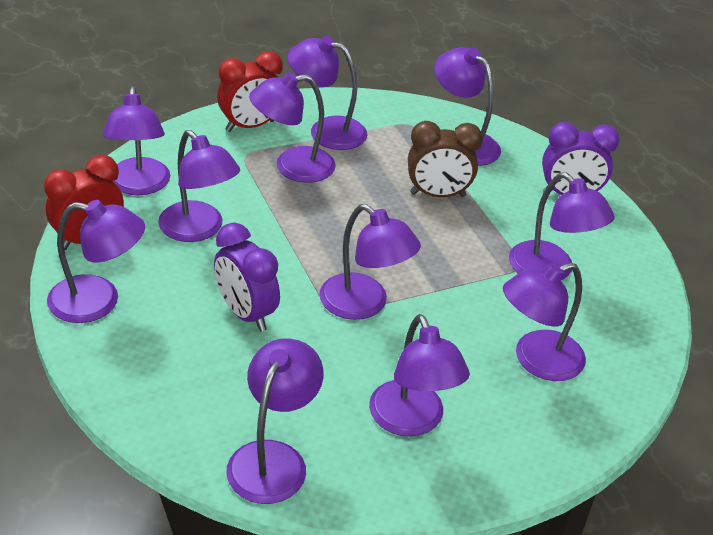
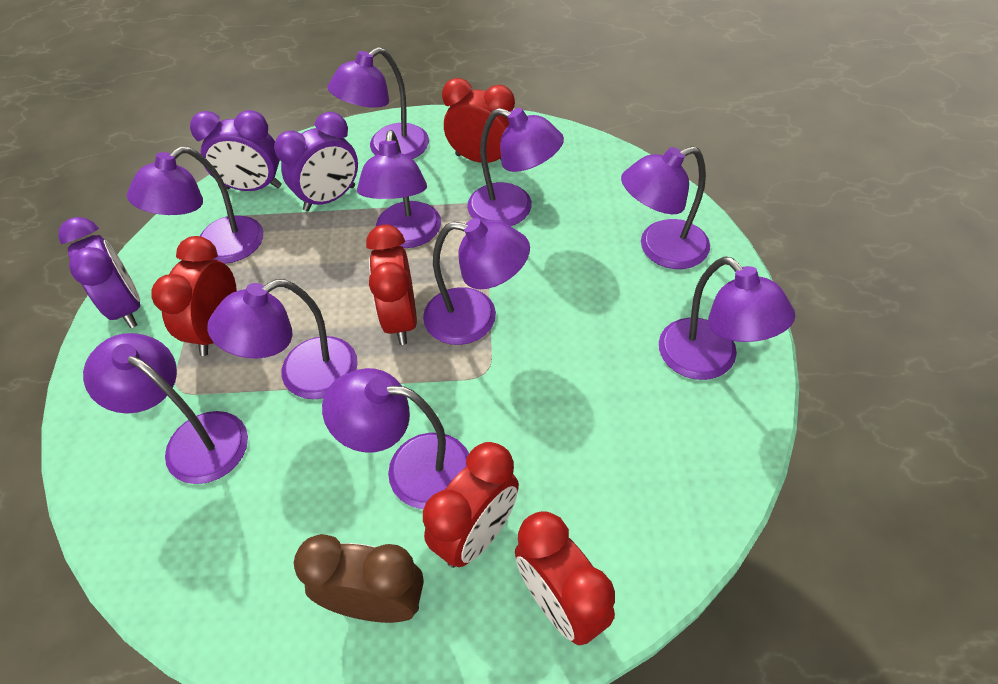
purple clock: 2 -> 3
purple lamp: 11 -> 10
red clock: 2 -> 5

